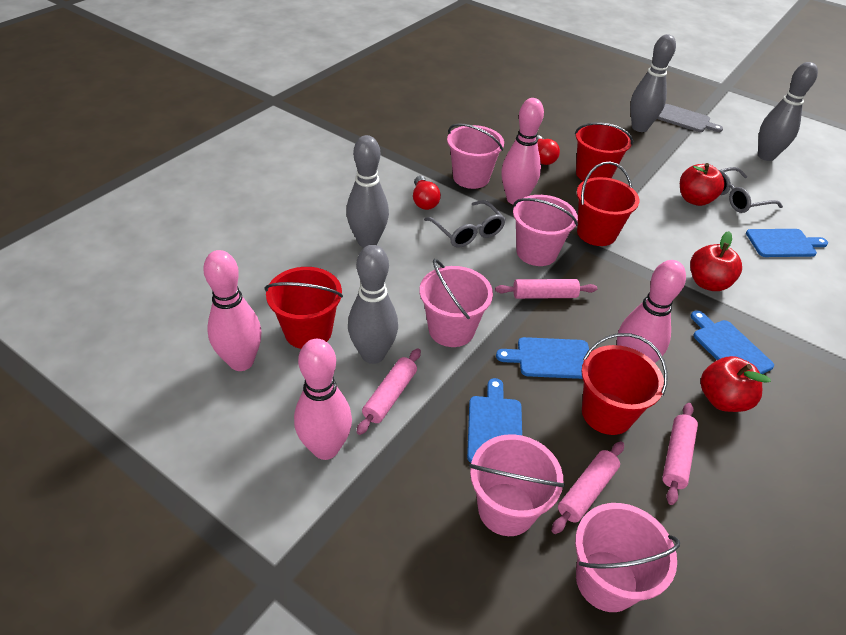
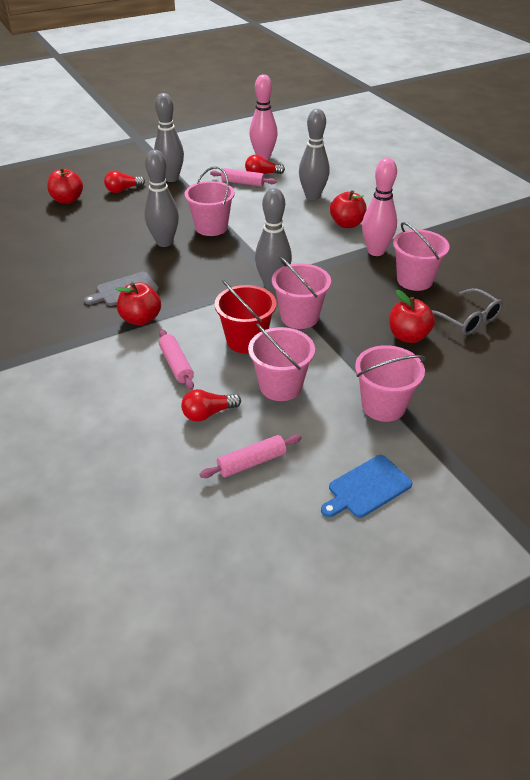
blue cutting board: 4 -> 1
grey glasses: 2 -> 1
pink bowling pin: 4 -> 2
pink rolling pin: 4 -> 3
red apple: 3 -> 4
red bucket: 4 -> 1
red light bulb: 2 -> 3

